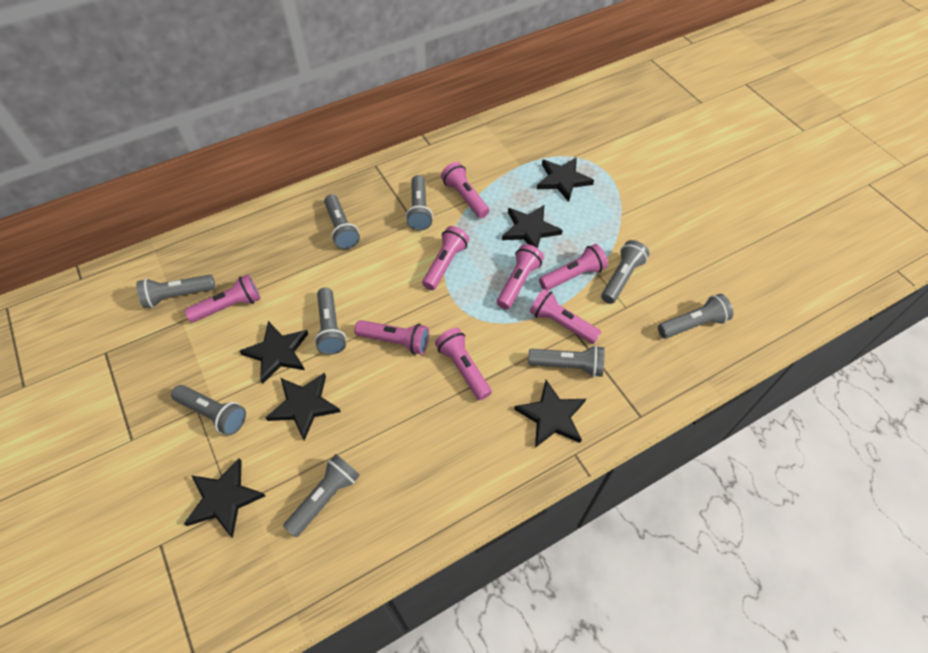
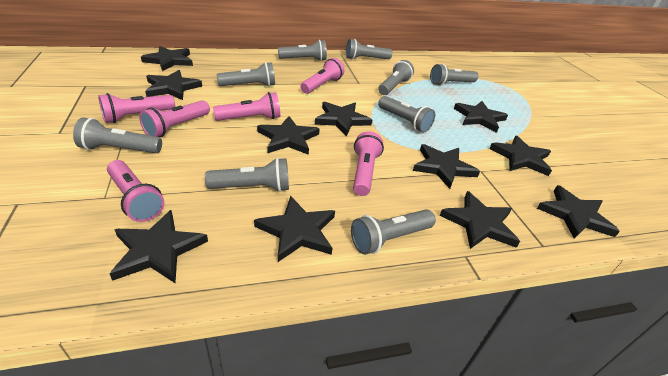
black star: 6 -> 11
pink flashlight: 8 -> 6

